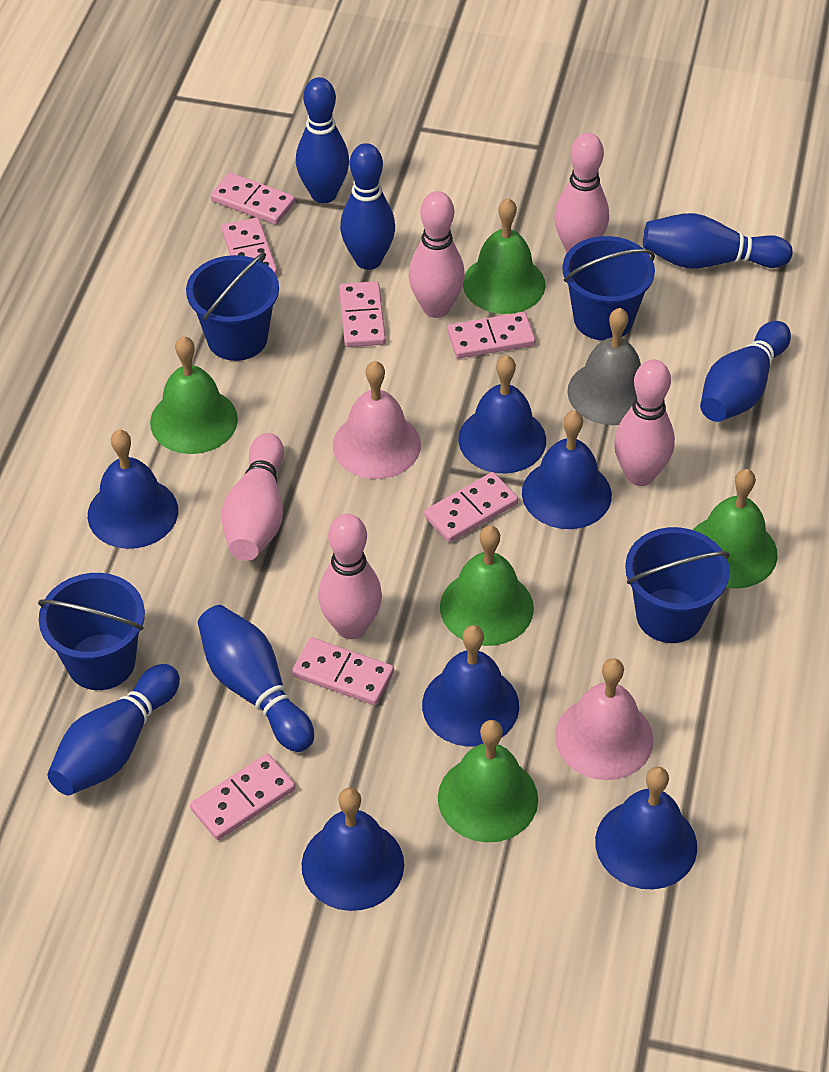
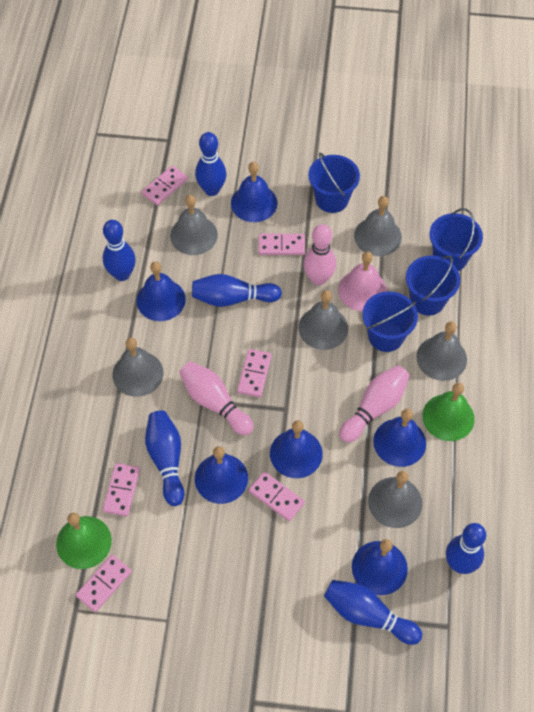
green bell: 5 -> 2
grey bell: 1 -> 6
pink bell: 2 -> 1
pink bowling pin: 5 -> 3
pink domino: 7 -> 6

